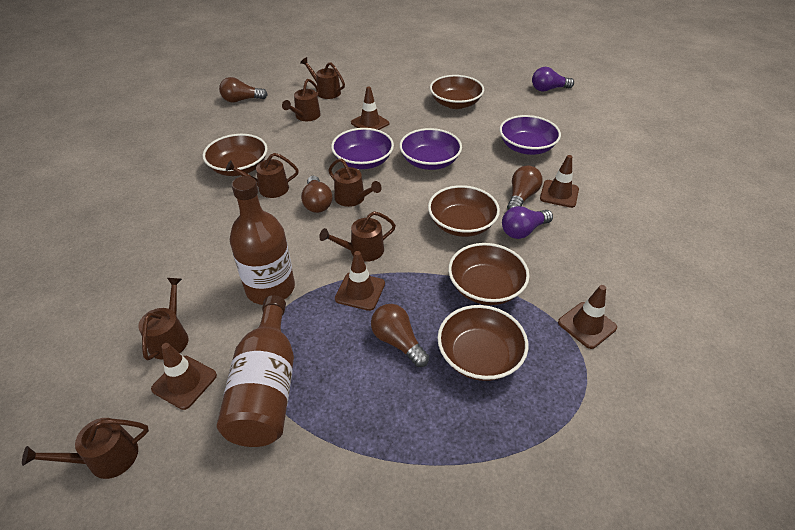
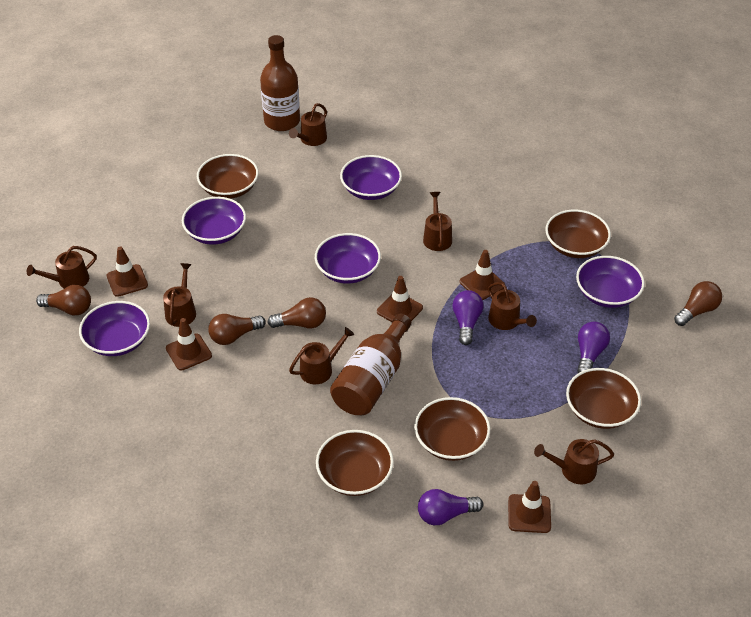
purple bowl: 3 -> 5
purple light bulb: 2 -> 3

